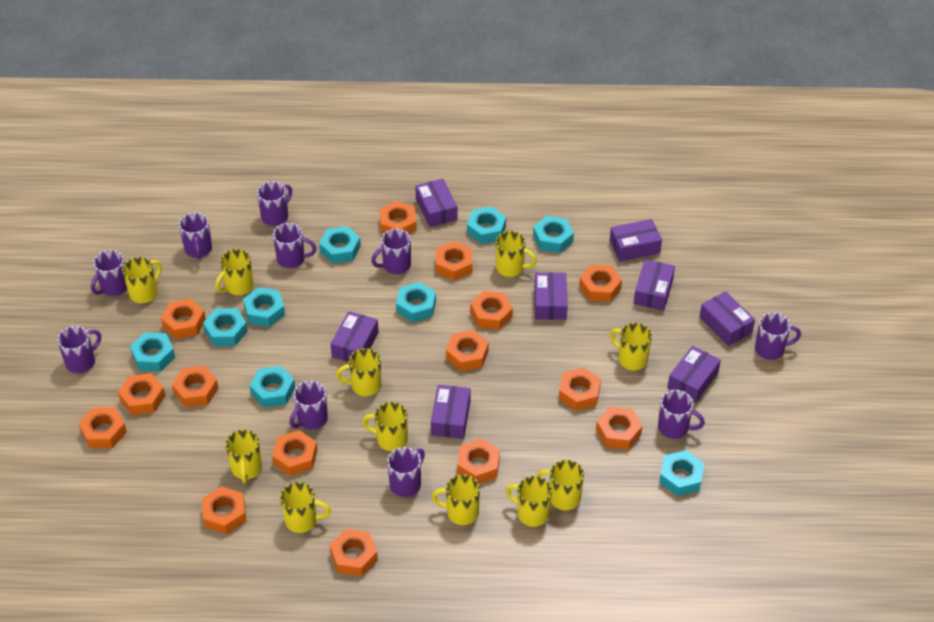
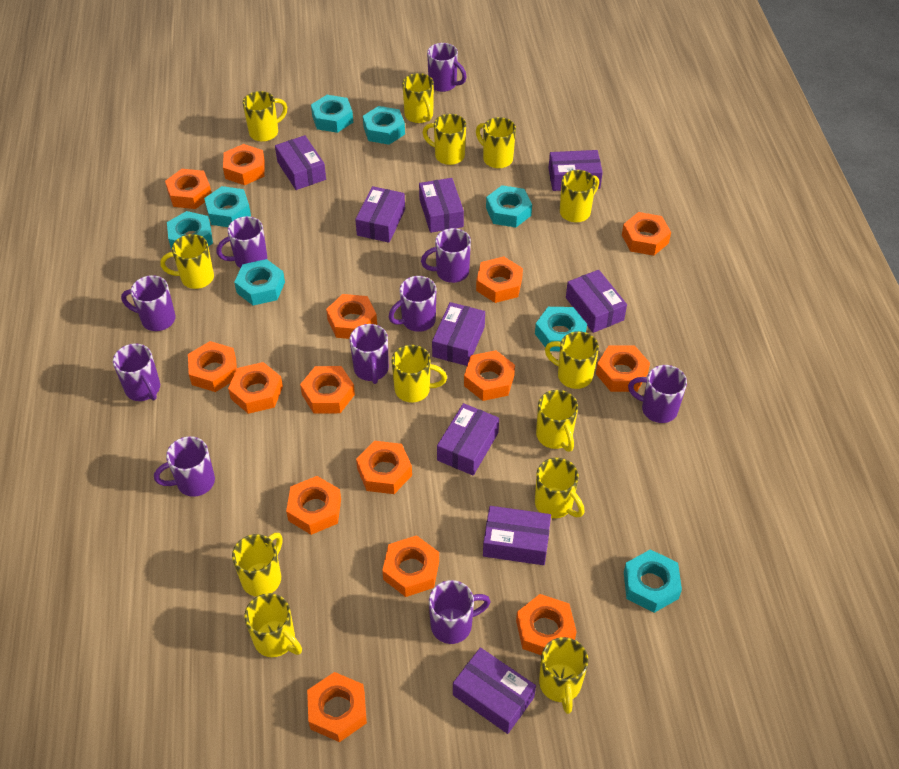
purple box: 8 -> 9
turquoise nut: 9 -> 8
yellow mug: 11 -> 13

